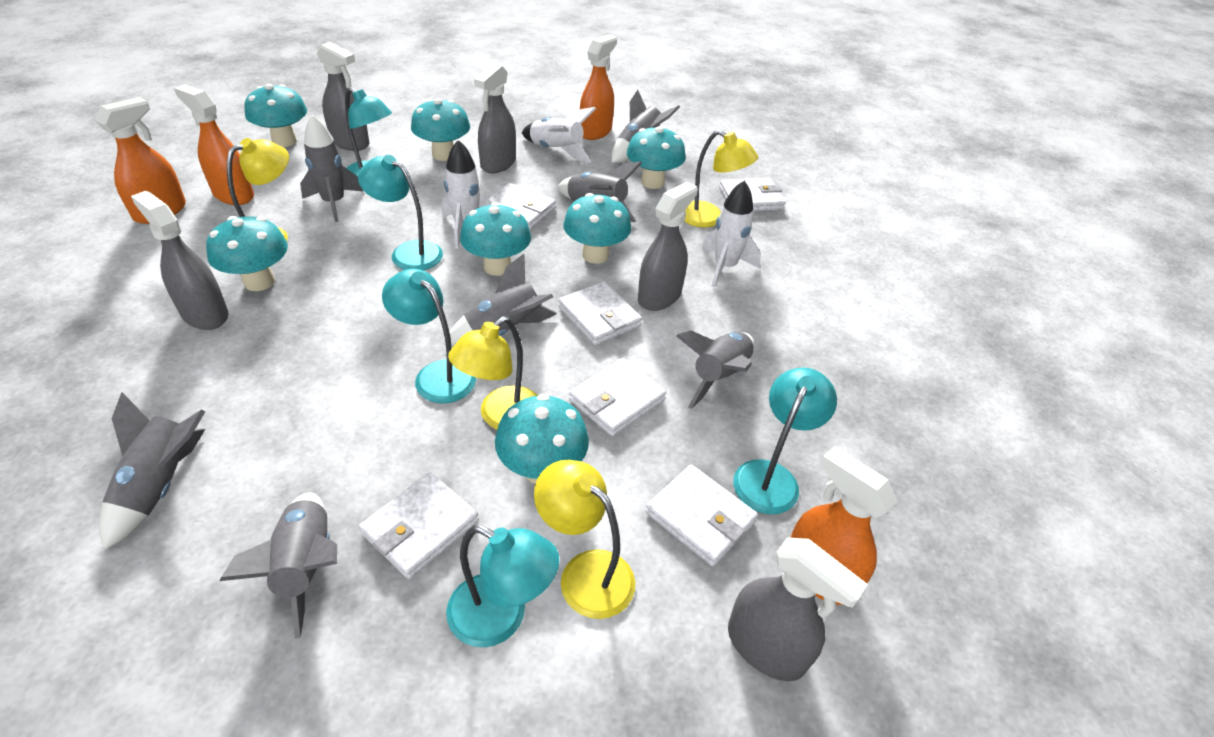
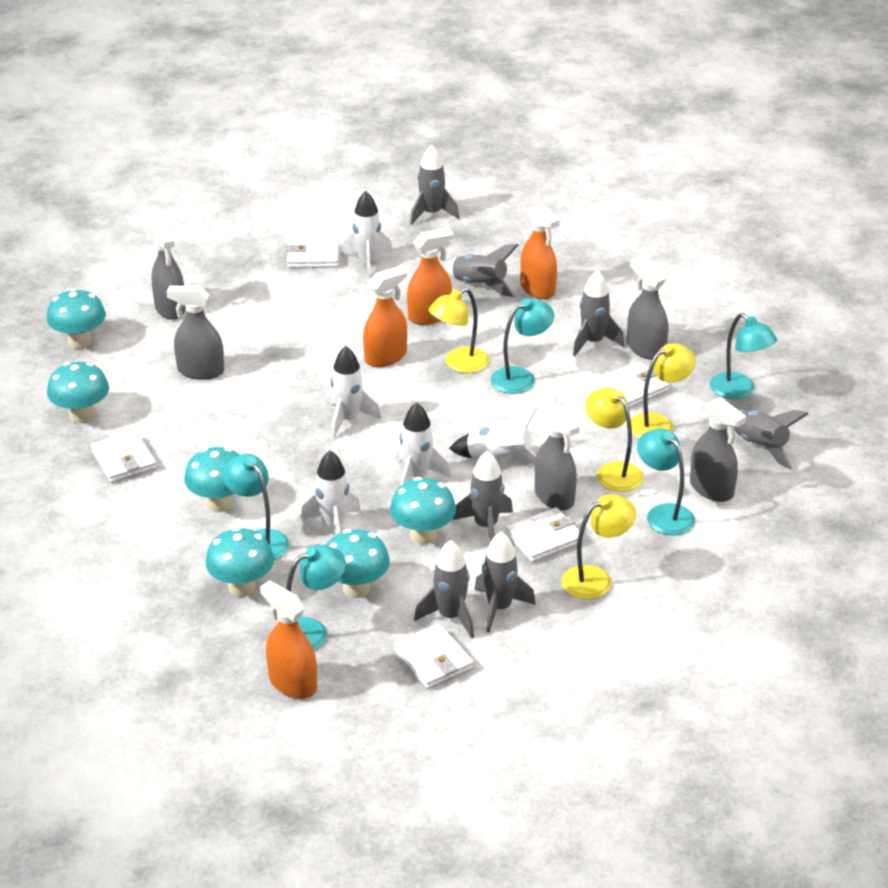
turquoise mushroom: 7 -> 6
white rocket: 3 -> 5
white wallet: 6 -> 5

